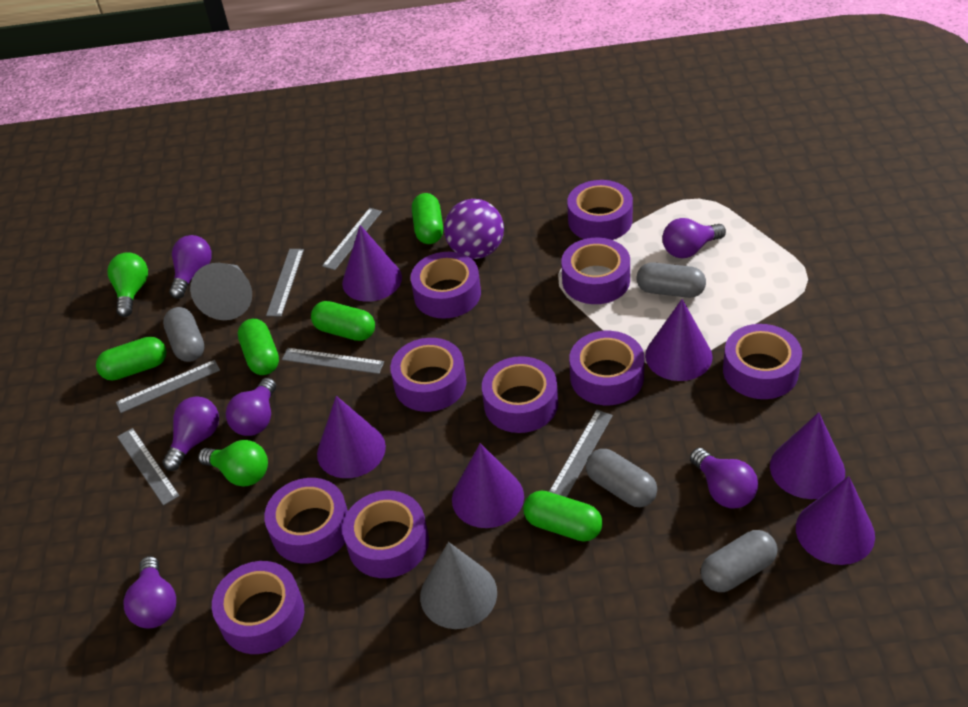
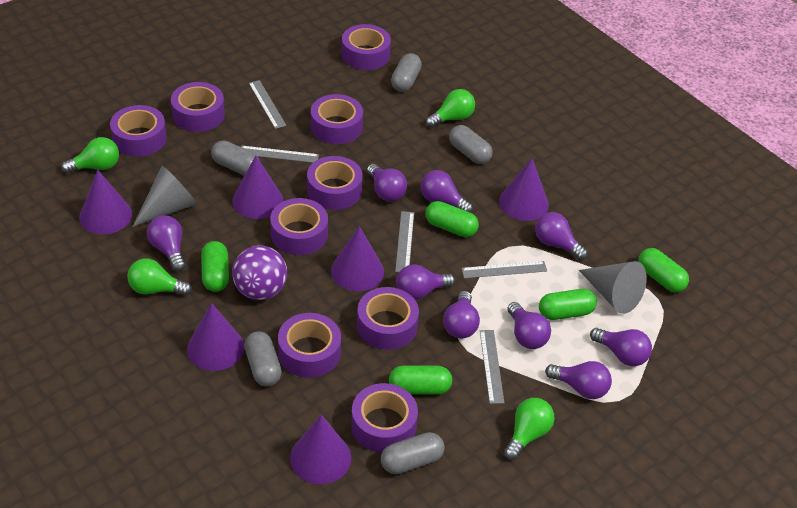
green light bulb: 2 -> 4
grey capsule: 4 -> 5
grey ruler: 6 -> 5
purple light bulb: 6 -> 9
purple tape: 10 -> 9

